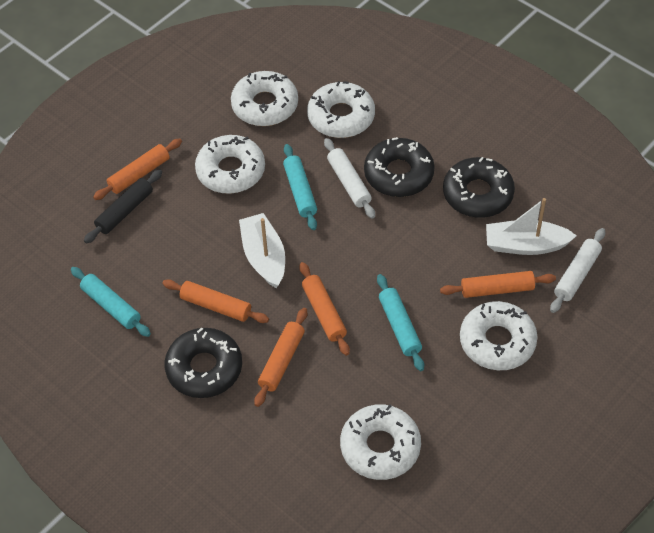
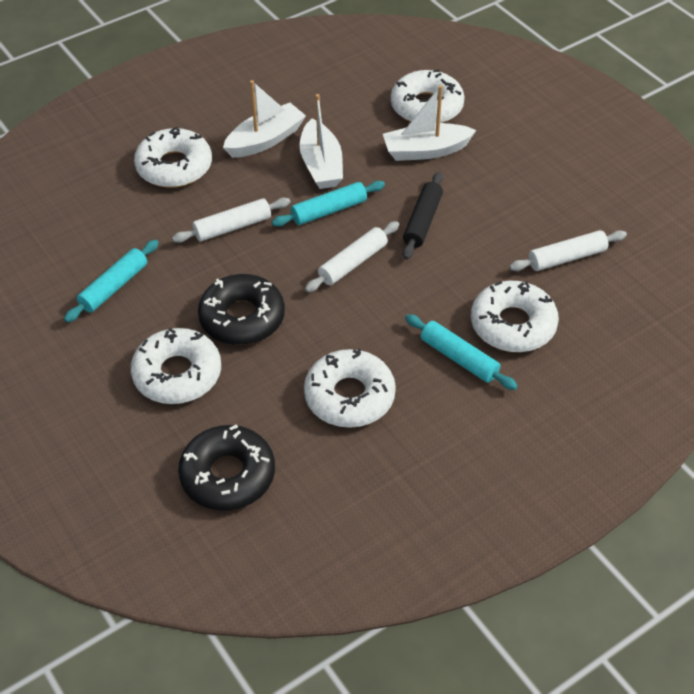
black donut: 3 -> 2
orange rolling pin: 5 -> 0
white boat: 2 -> 3
white rolling pin: 2 -> 3

